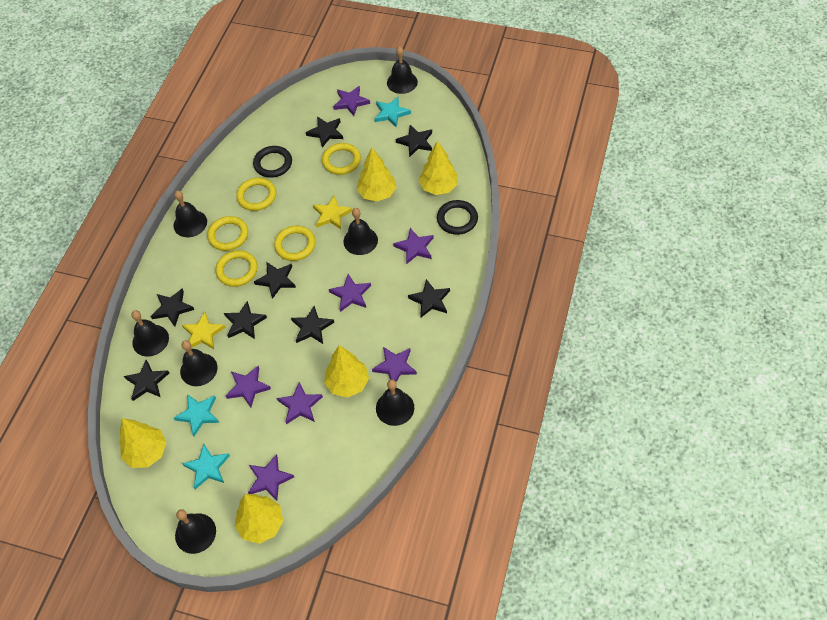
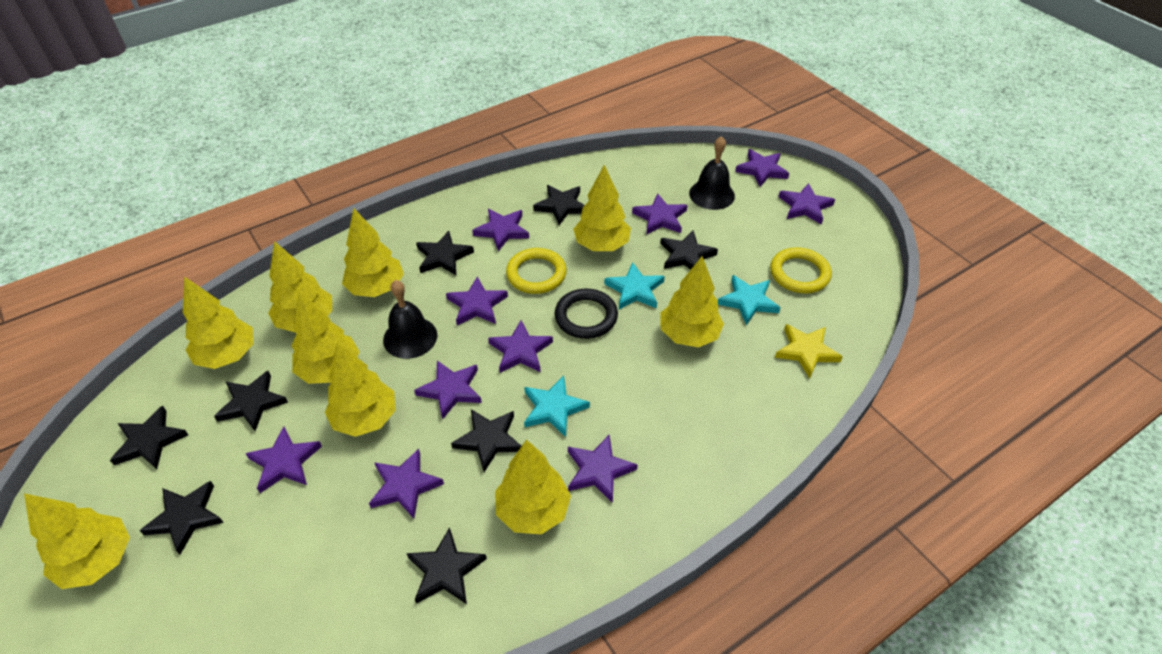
black bell: 7 -> 2
black ring: 2 -> 1
purple star: 7 -> 10
yellow ring: 5 -> 2
yellow star: 2 -> 1
yellow tree: 5 -> 9

